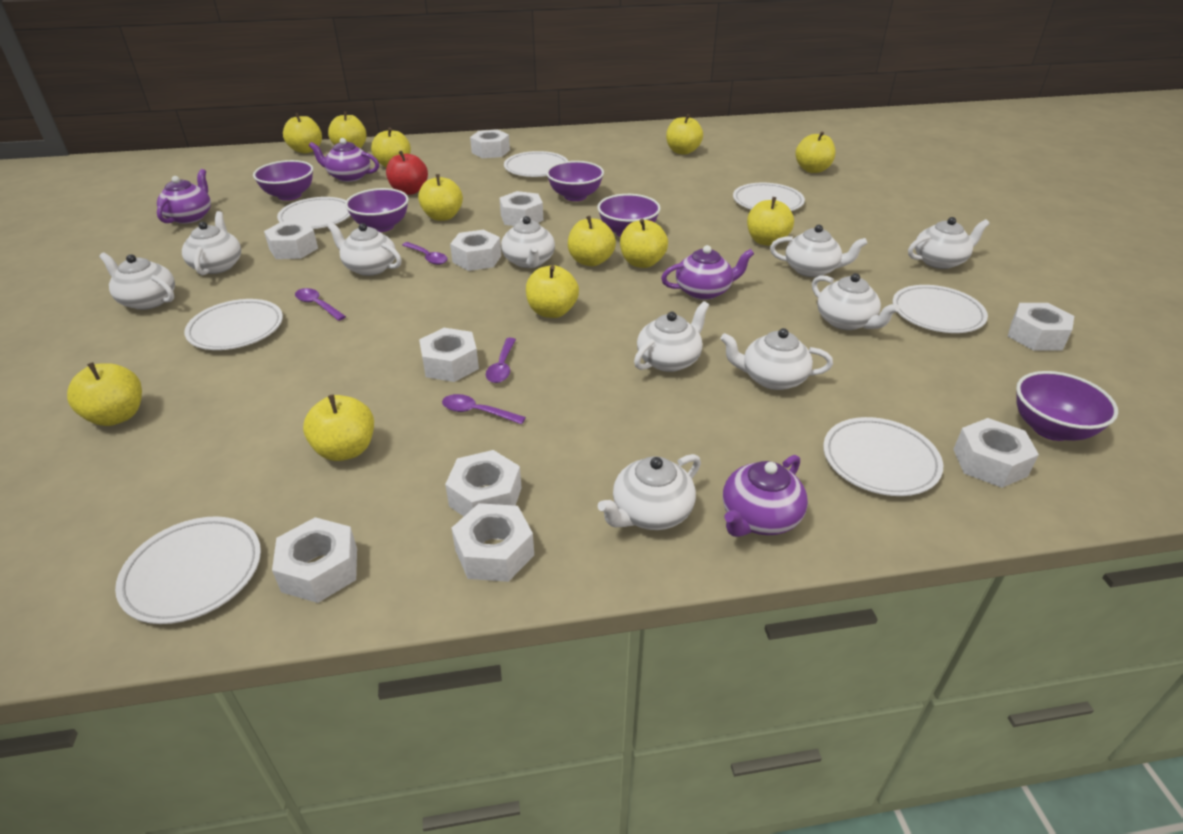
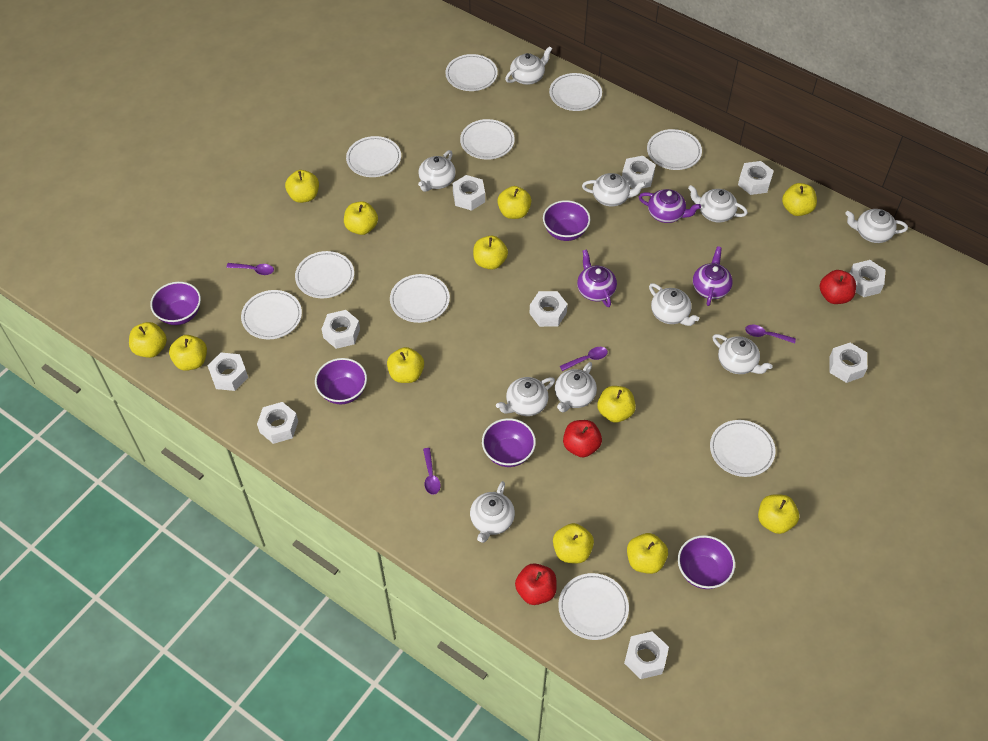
purple teapot: 4 -> 3
red apple: 1 -> 3
white plate: 7 -> 10

